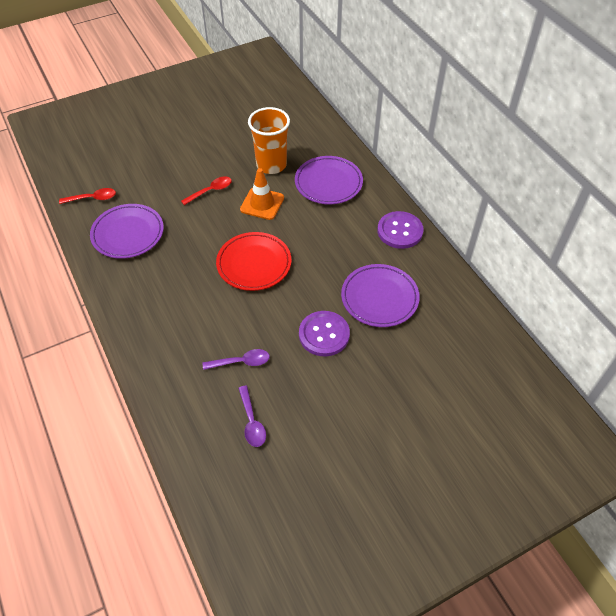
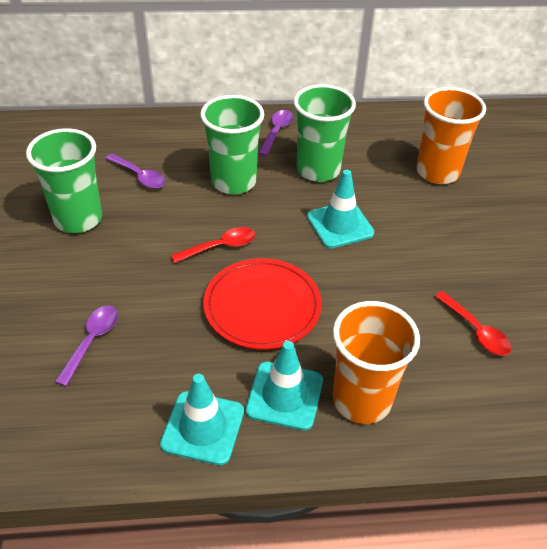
green cup: 0 -> 3
orange cup: 1 -> 2
orange traffic cone: 1 -> 0
purple button: 2 -> 0
purple plate: 3 -> 0
purple spoon: 2 -> 3
turquoise traffic cone: 0 -> 3

